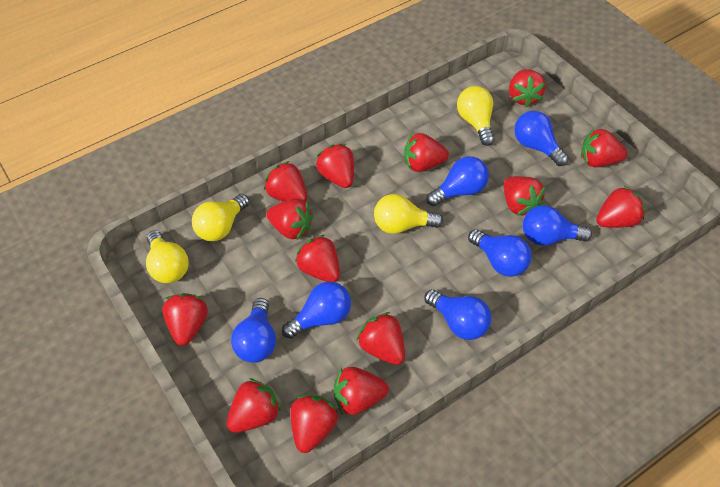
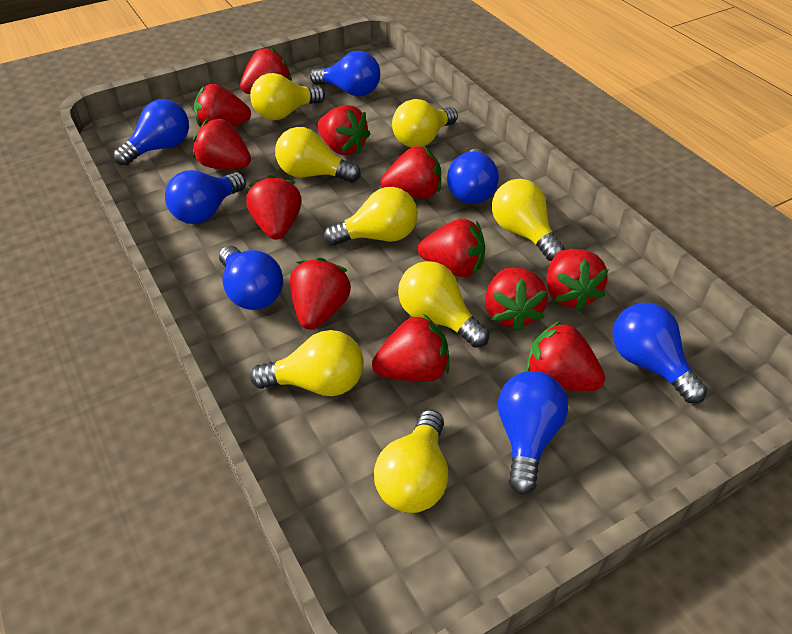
red strawberry: 14 -> 12
yellow light bulb: 4 -> 8

